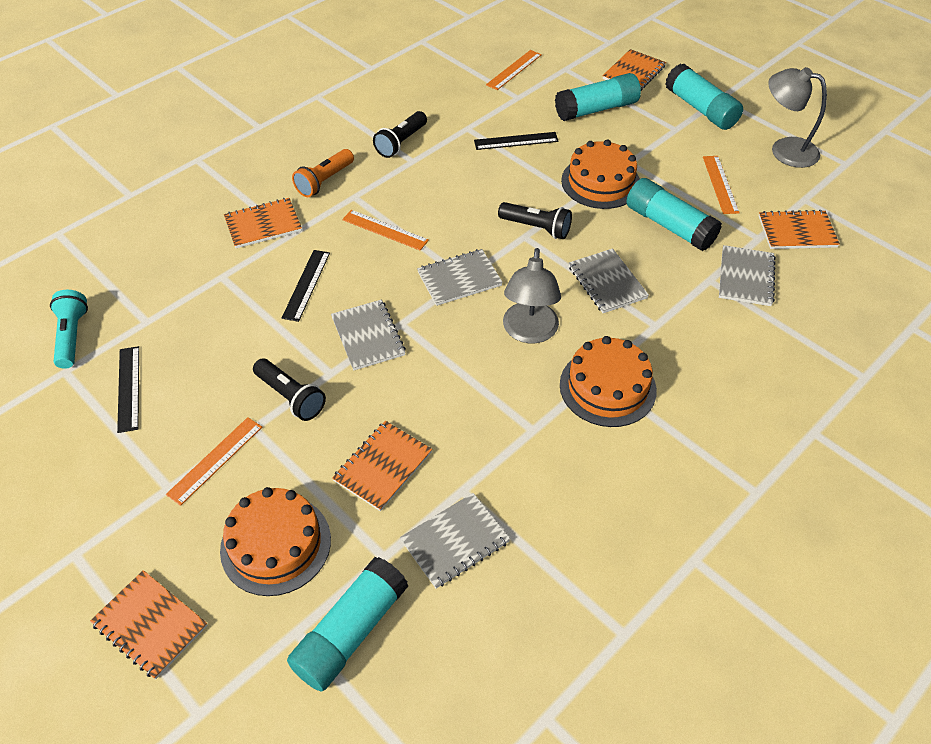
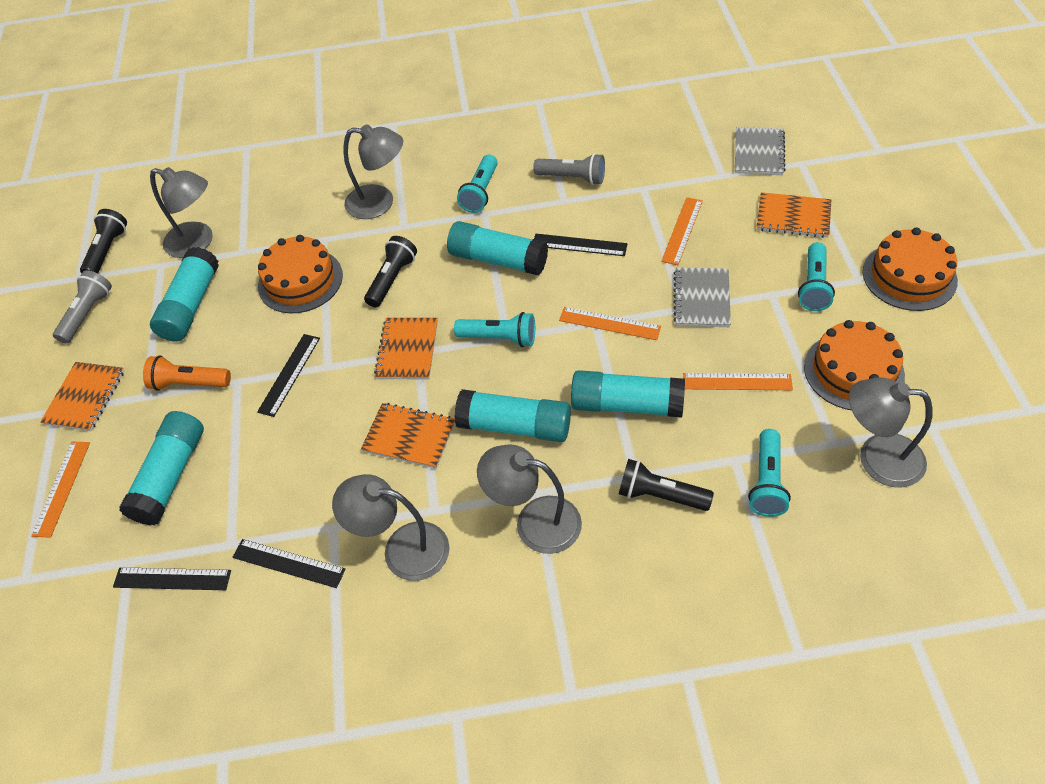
black ruler: 3 -> 4
grey flashlight: 0 -> 2
grey lamp: 2 -> 5
grey notebook: 5 -> 2
orange notebook: 5 -> 4
turquoise flashlight: 1 -> 4
turquoise glue stick: 4 -> 5

